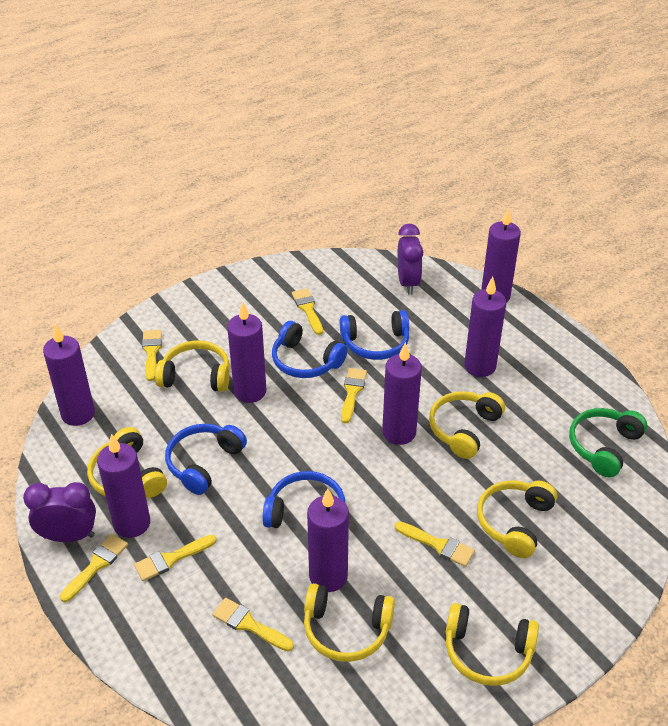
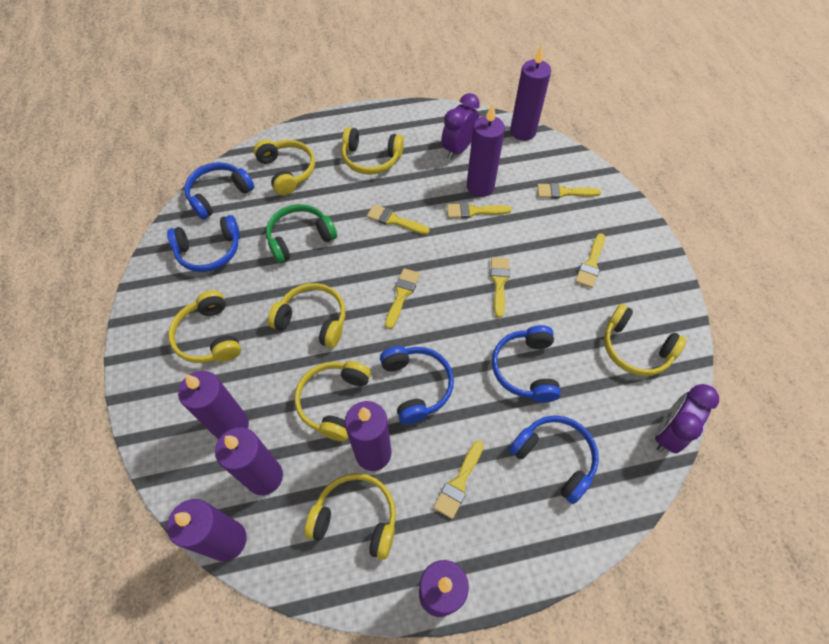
blue headphones: 4 -> 5
yellow headphones: 6 -> 7

